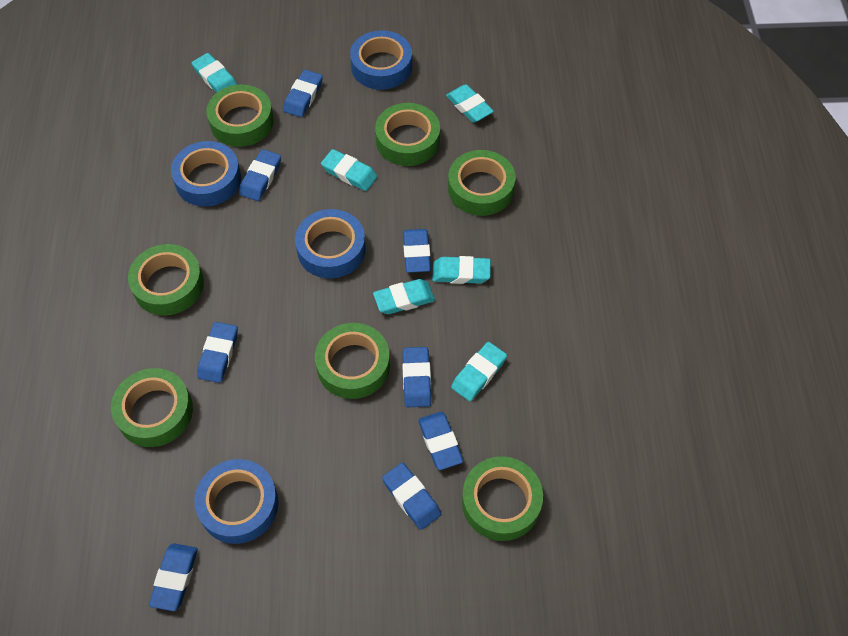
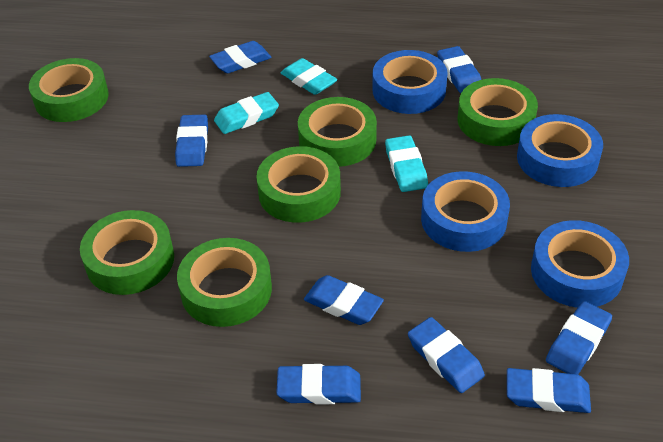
green tape: 7 -> 6
turquoise eraser: 6 -> 3

